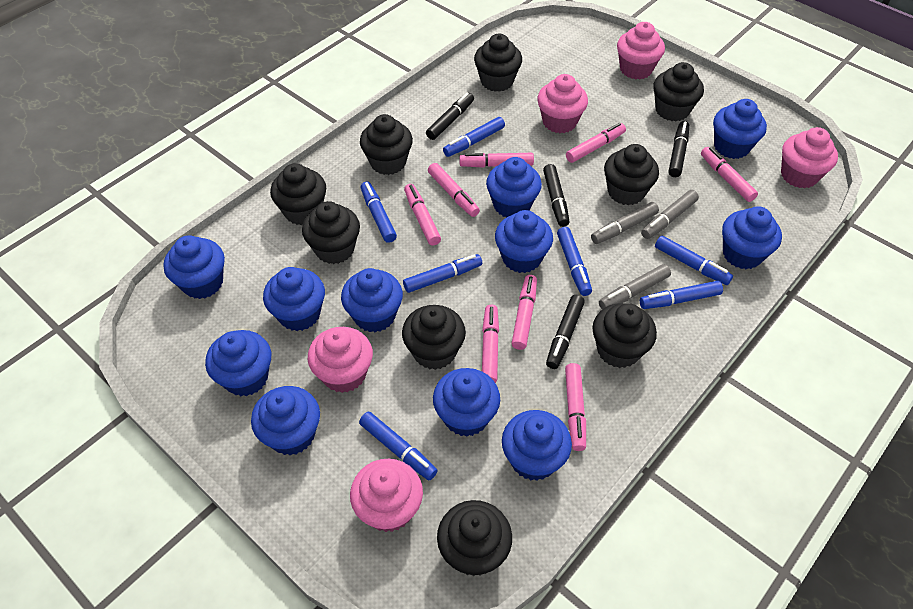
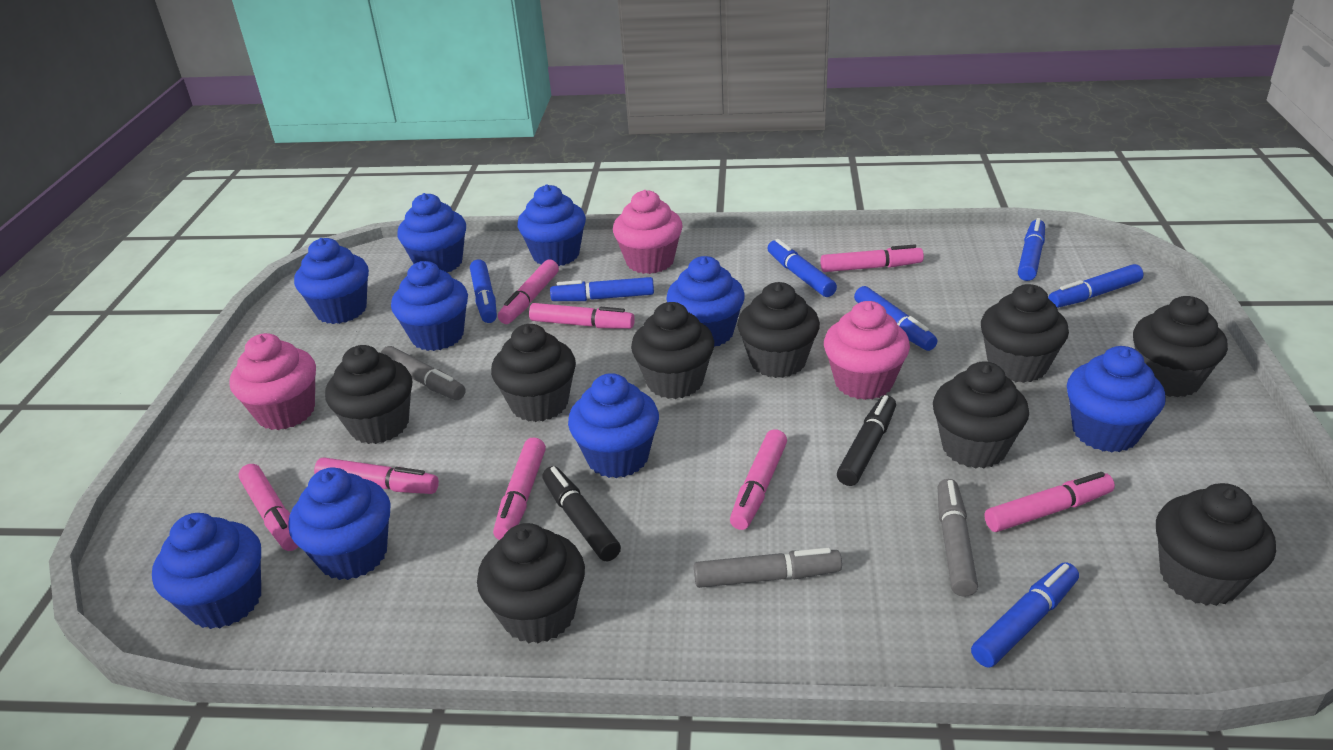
black marker: 4 -> 2
blue cupcake: 11 -> 9
pink cupcake: 5 -> 3

